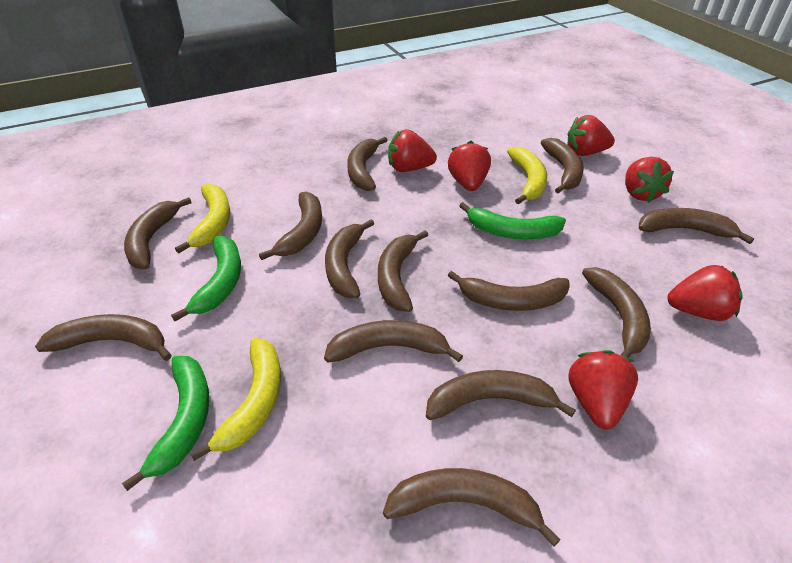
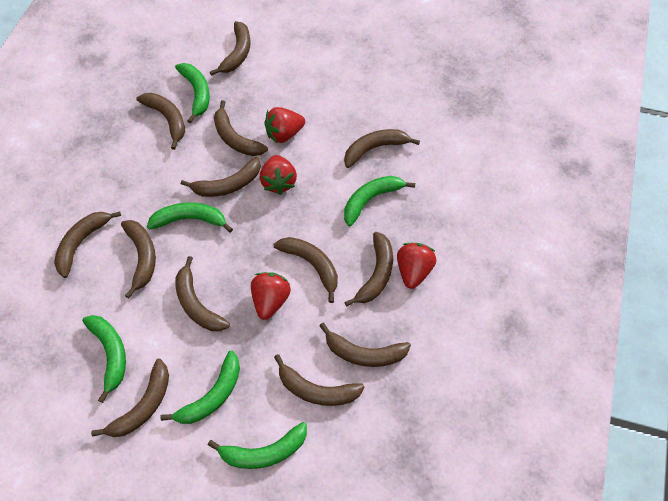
green banana: 3 -> 6
red strawberry: 6 -> 4
yellow banana: 3 -> 0

